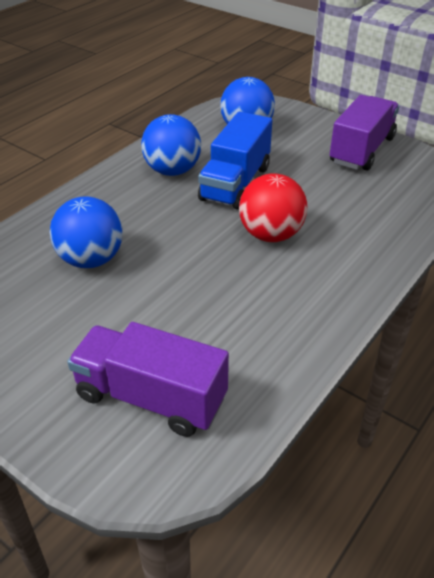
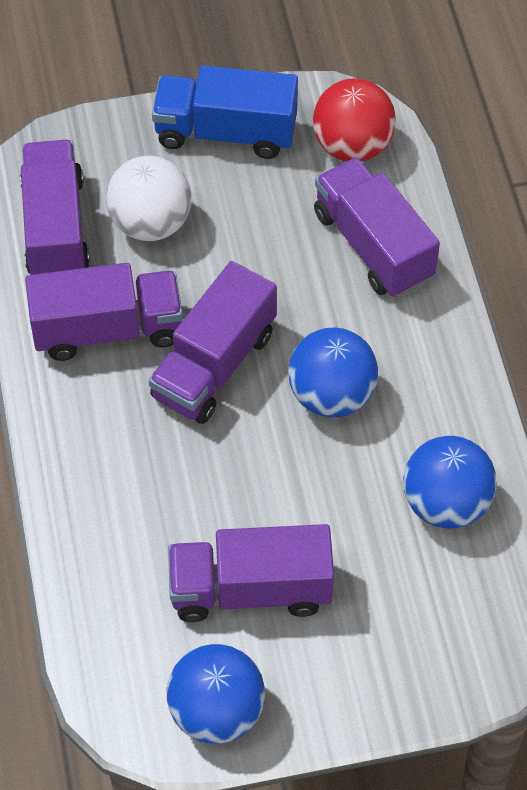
purple truck: 2 -> 5
white ball: 0 -> 1

